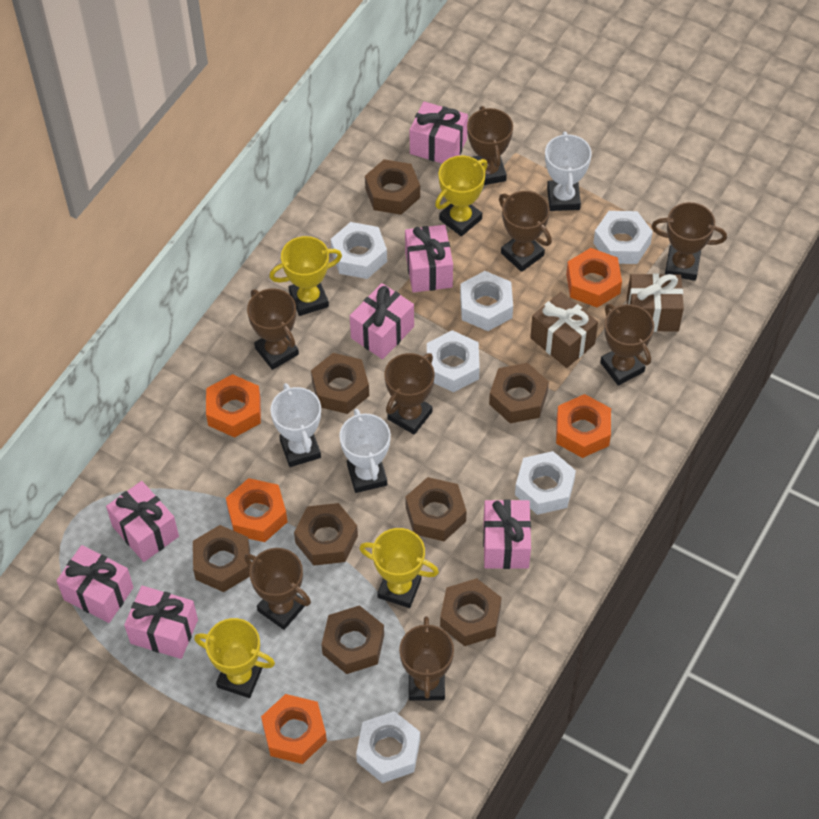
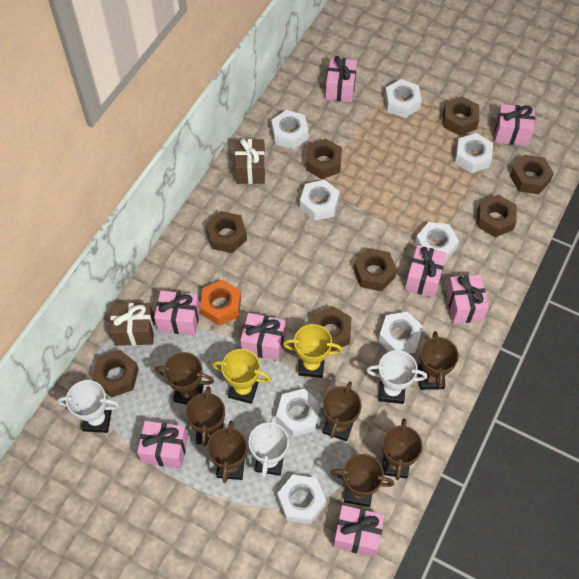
brown trophy: 8 -> 7
orange nut: 5 -> 1
pink gift: 7 -> 8
white nut: 6 -> 8
yellow trophy: 4 -> 2

